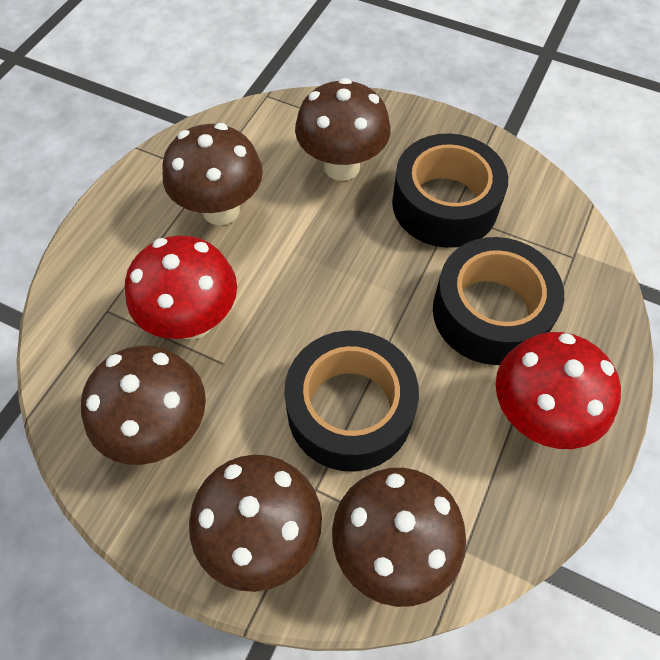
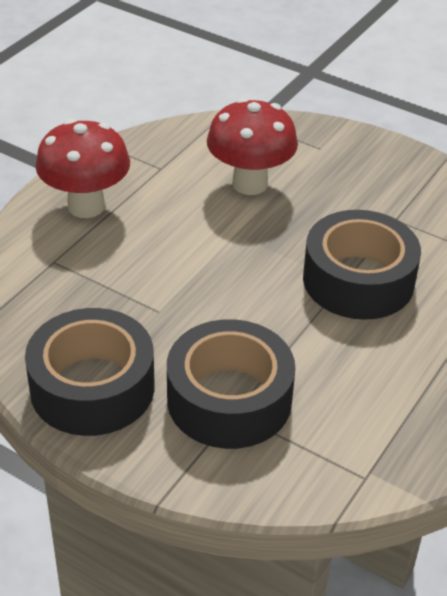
brown mushroom: 5 -> 0

